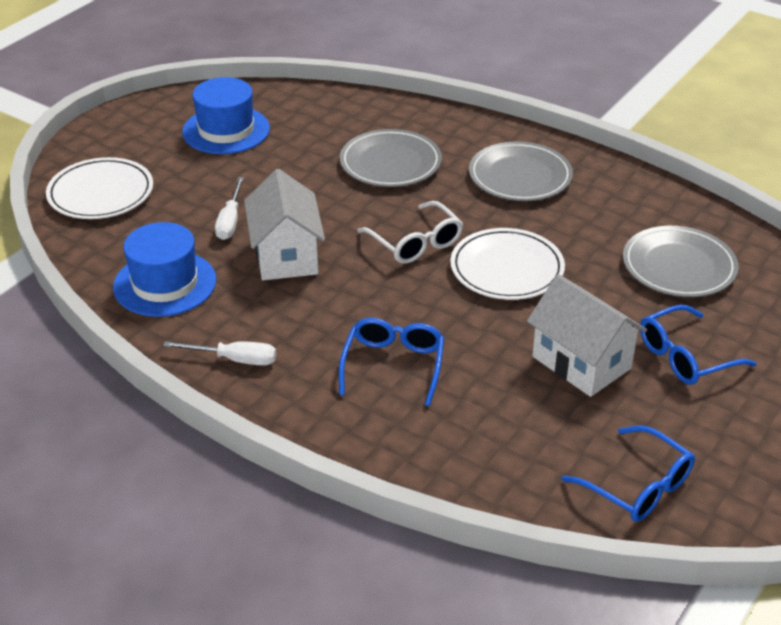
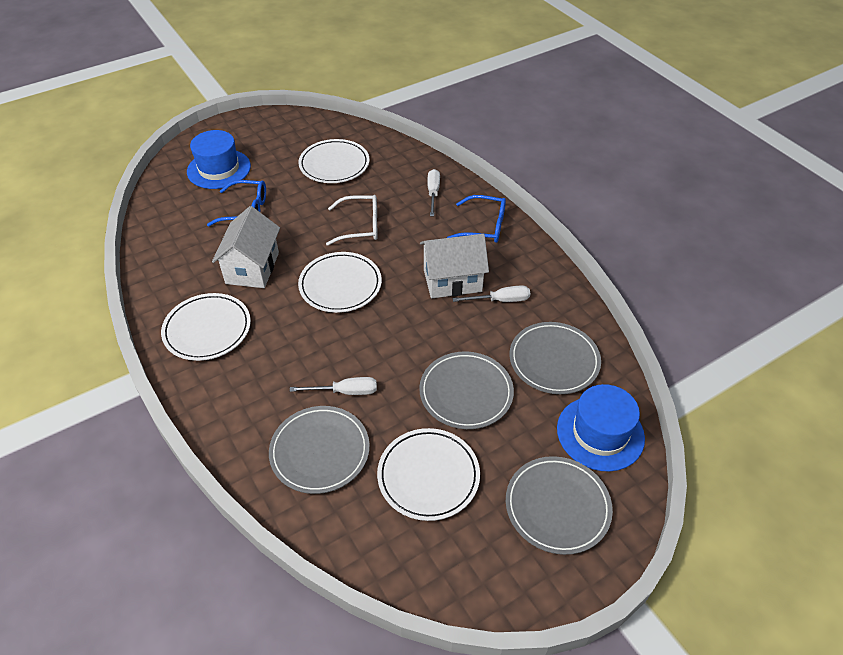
blue glasses: 3 -> 2
grey plate: 3 -> 4
white plate: 2 -> 4
white screwdriver: 2 -> 3

